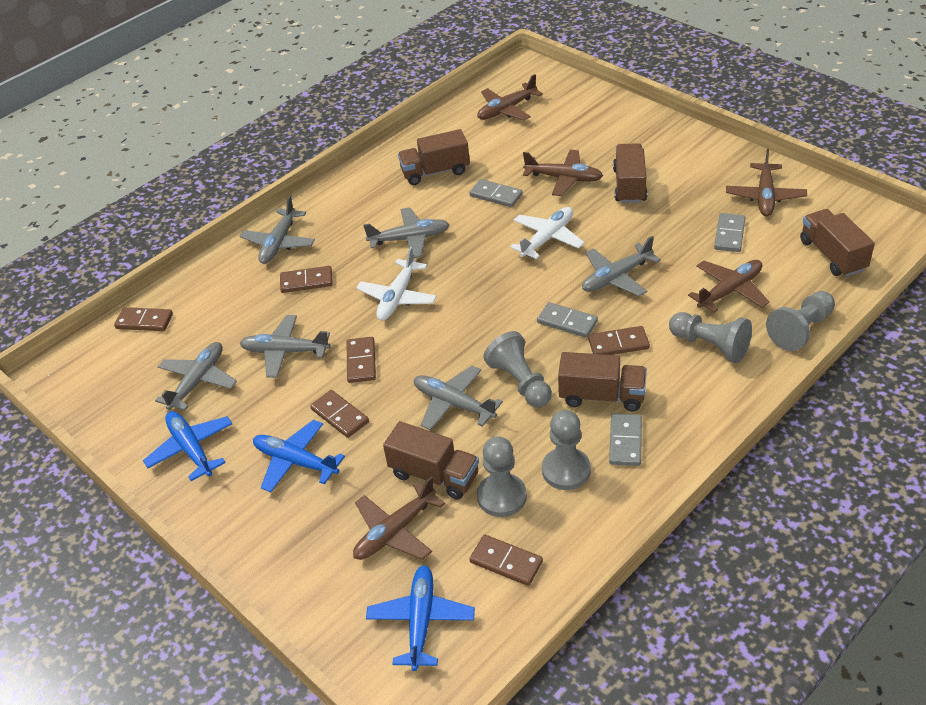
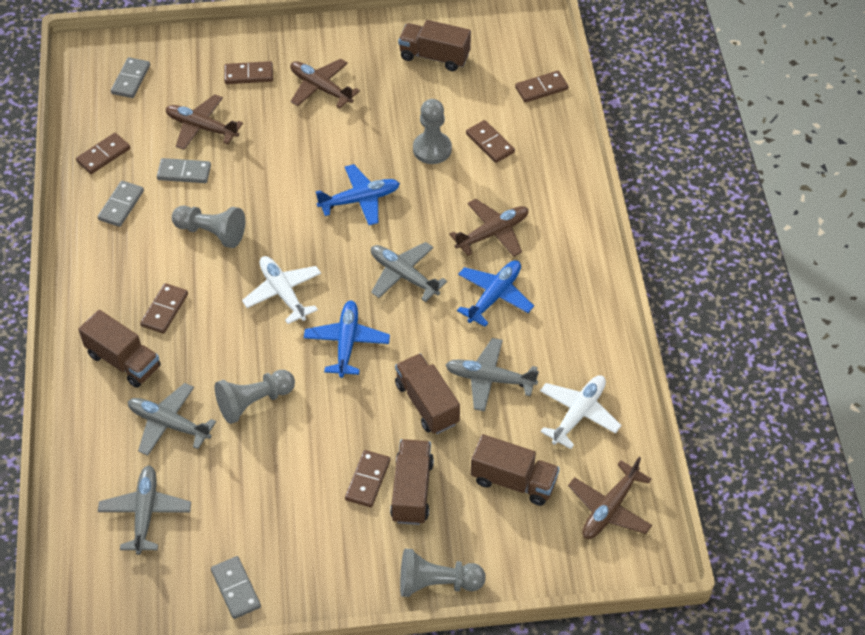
brown plane: 5 -> 4
grey pawn: 5 -> 4
grey plane: 6 -> 4

